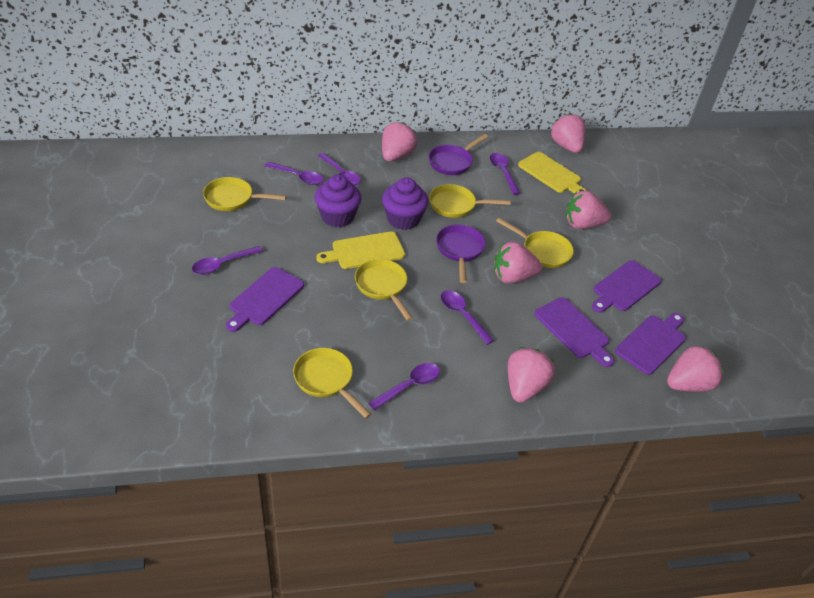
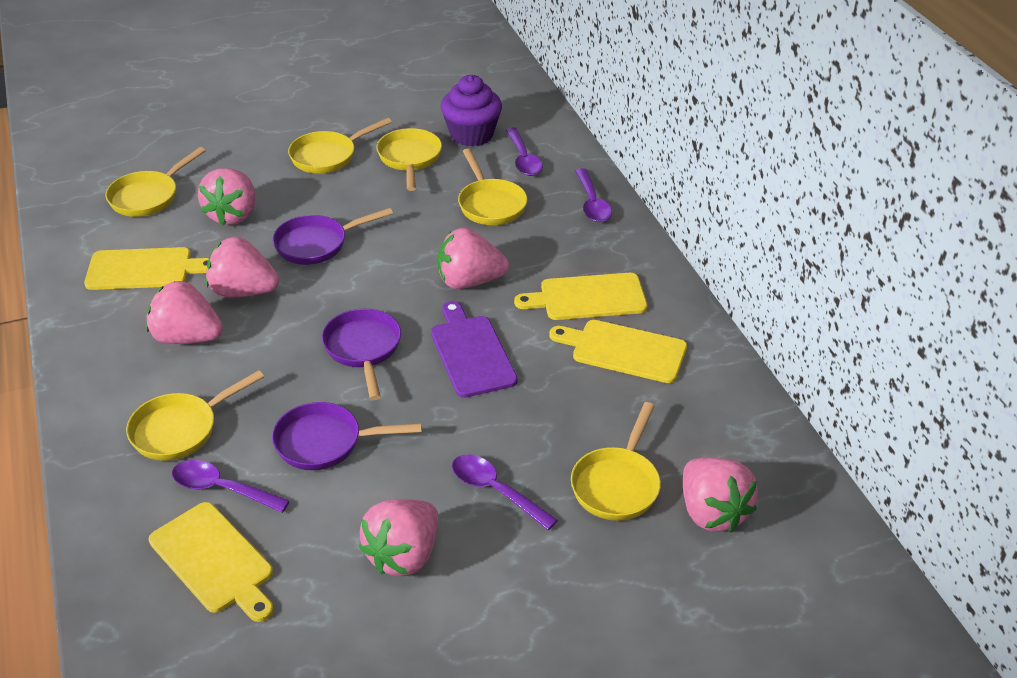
purple cupcake: 2 -> 1
purple cutting board: 4 -> 1
purple pan: 2 -> 3
purple spoon: 6 -> 4
yellow cutting board: 2 -> 4
yellow pan: 5 -> 6

